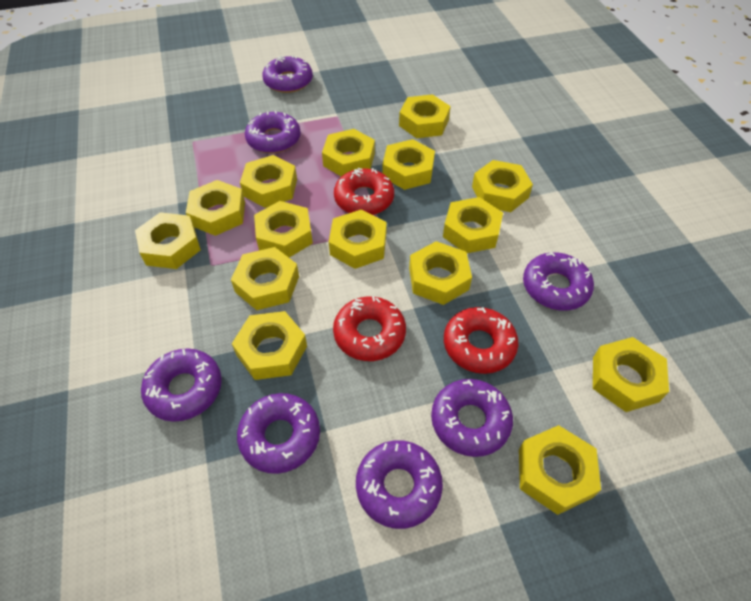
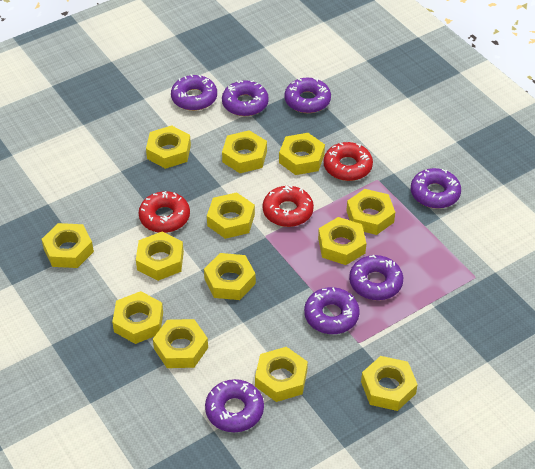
yellow nut: 15 -> 13

